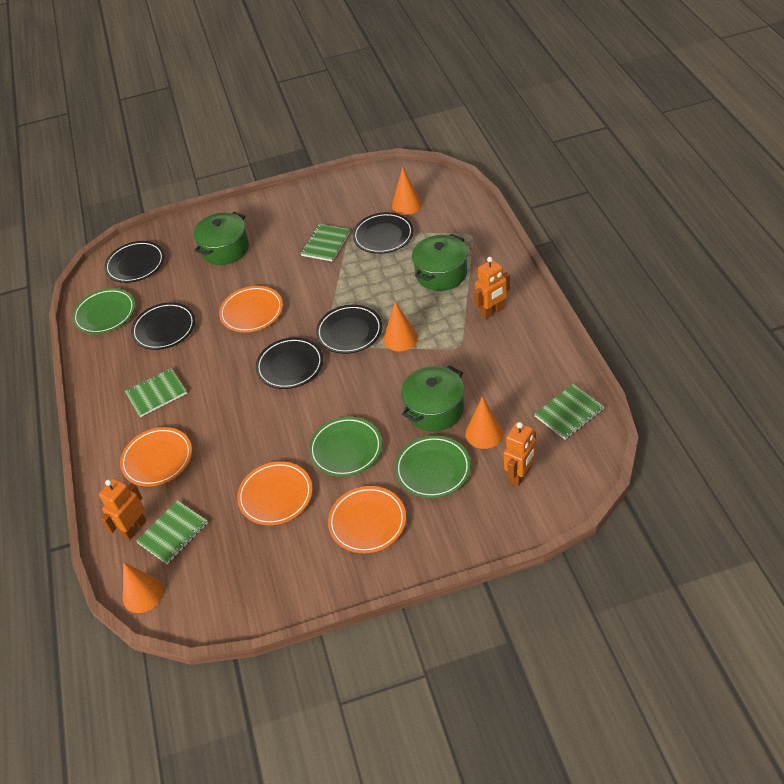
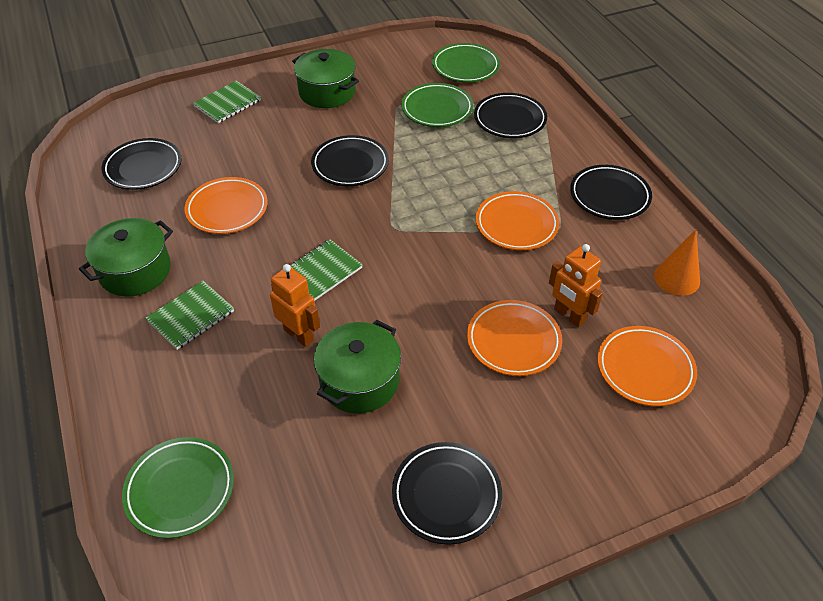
green notebook: 4 -> 3
orange cone: 4 -> 1
orange robot: 3 -> 2

